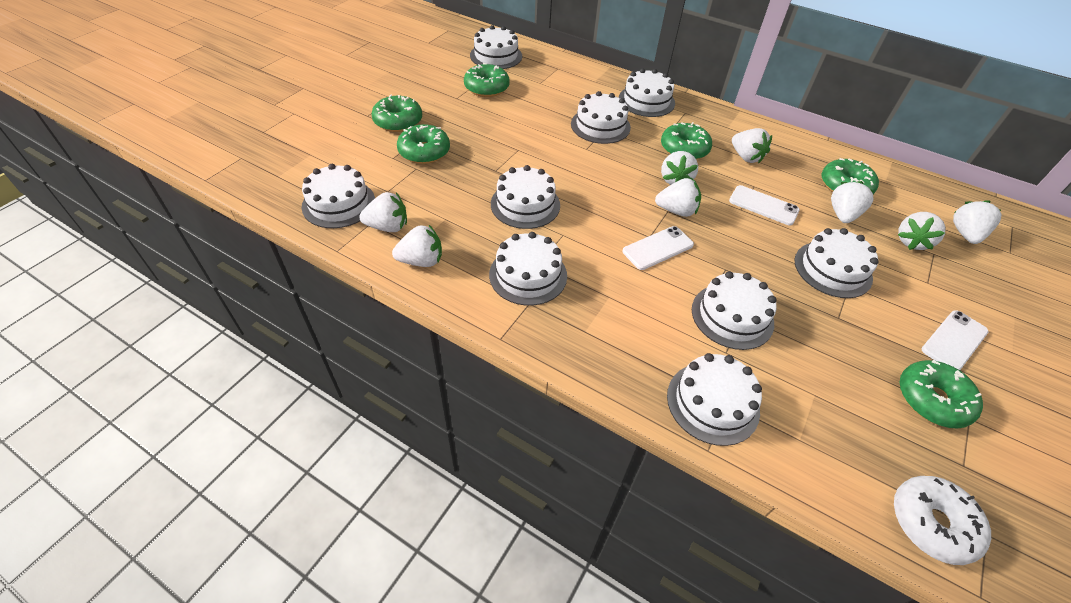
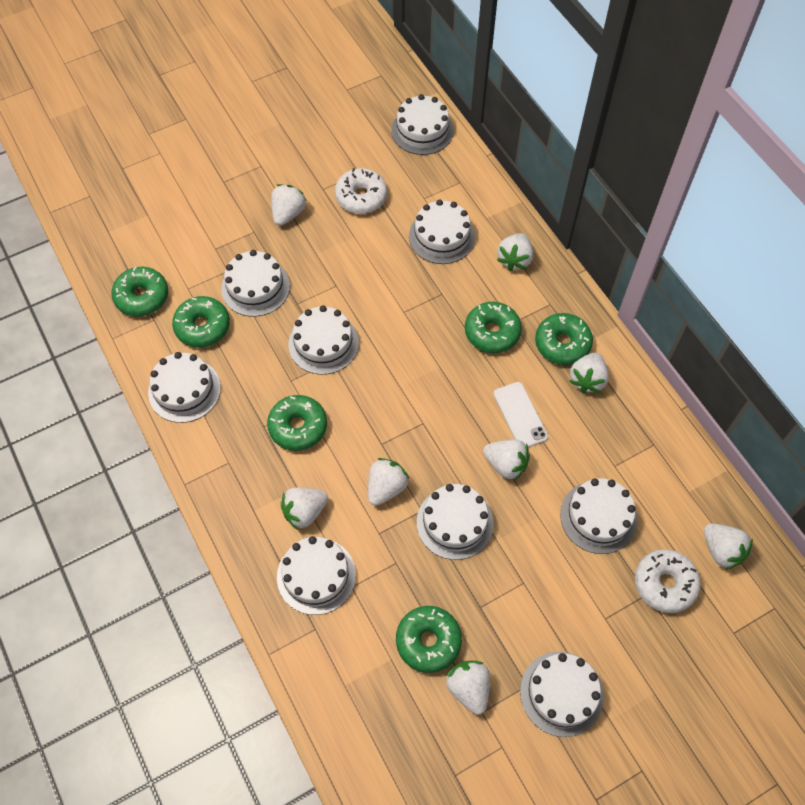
white donut: 1 -> 2
white phone: 3 -> 1

